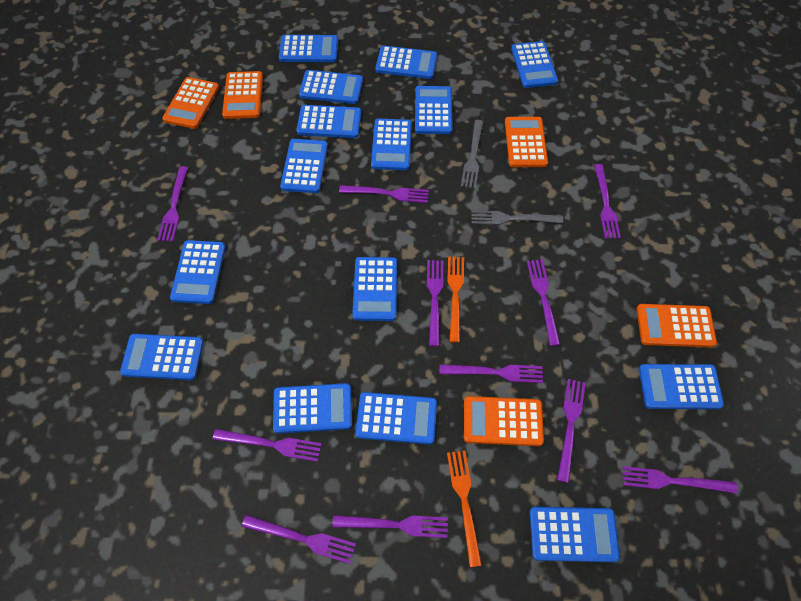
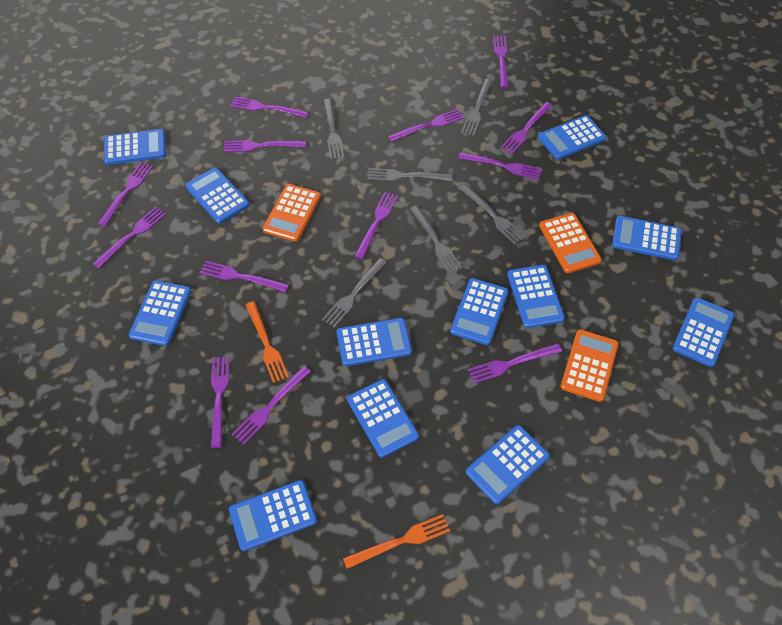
blue calculator: 15 -> 12
grey fork: 2 -> 6
orange calculator: 5 -> 3
purple fork: 11 -> 13

